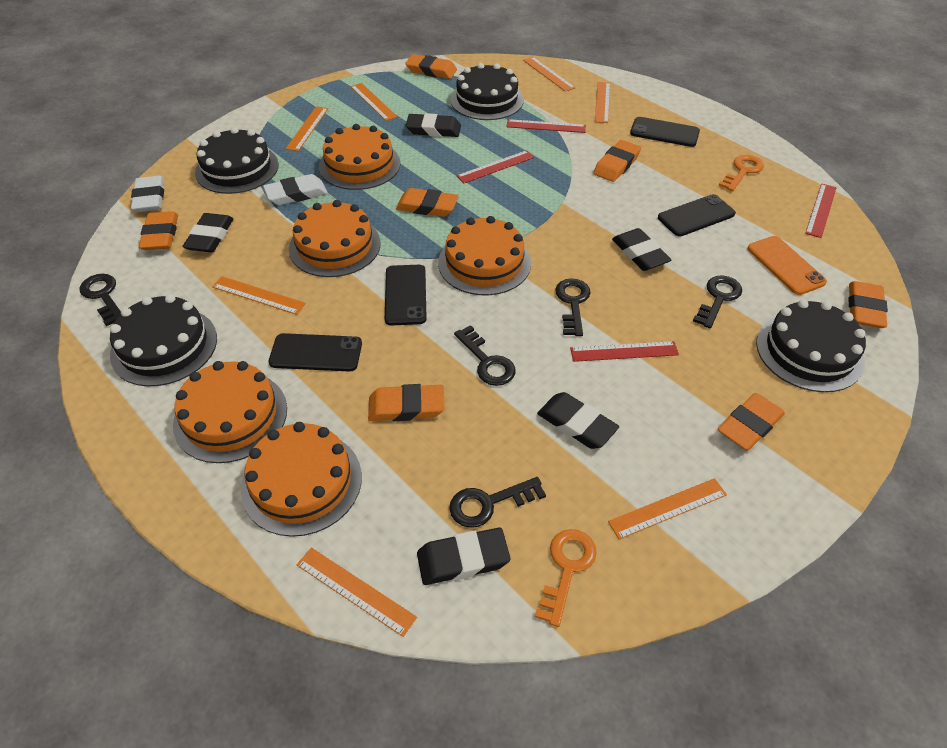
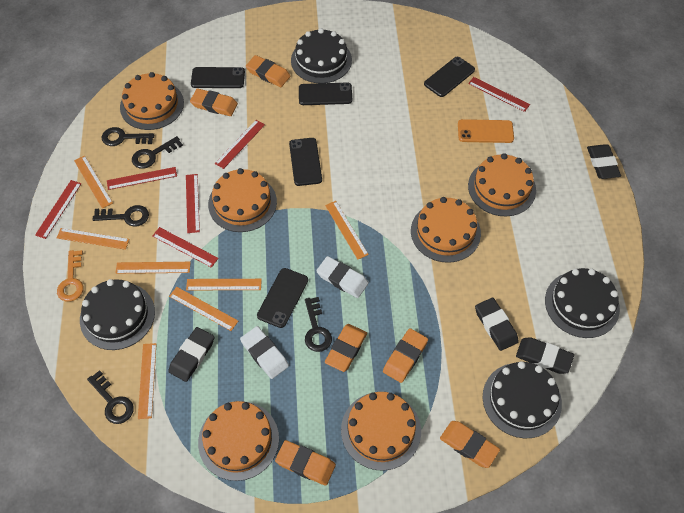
black eraser: 5 -> 4
black phone: 4 -> 5
orange cake: 5 -> 6
orange eraser: 7 -> 6
orange key: 2 -> 1
red ruler: 4 -> 6

